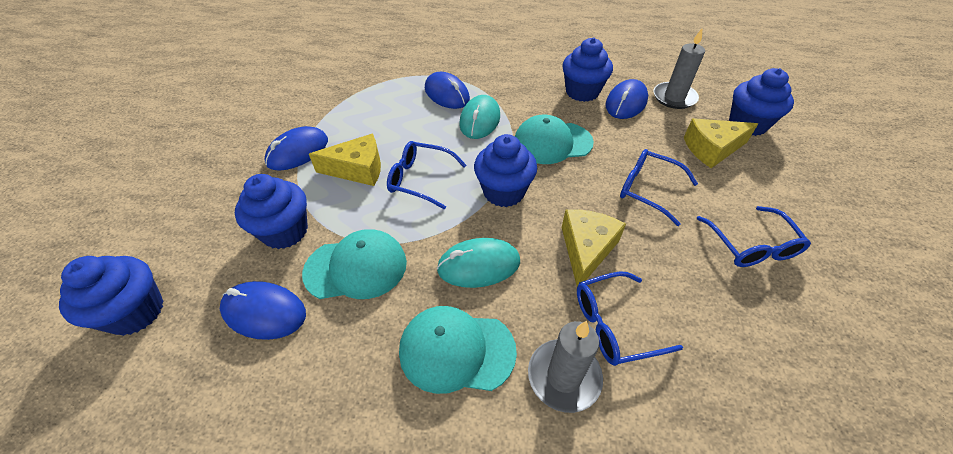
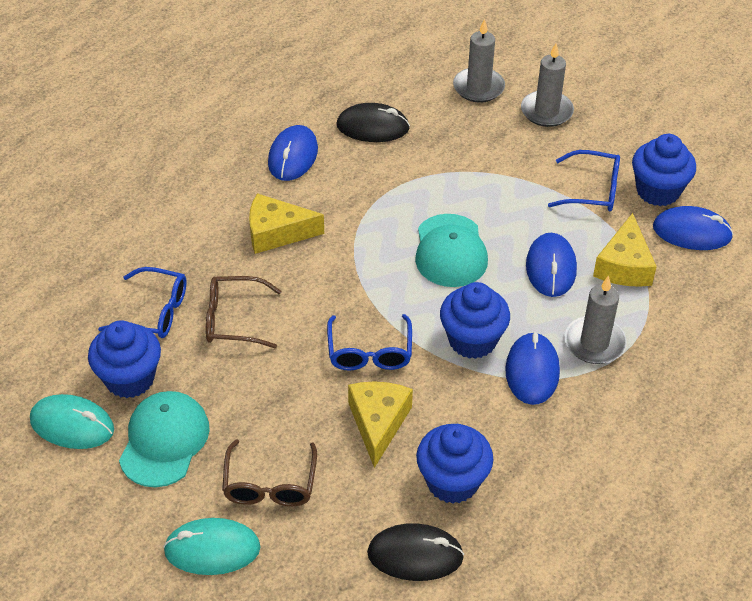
black mouse: 0 -> 2
blue cupcake: 5 -> 4
blue glasses: 4 -> 3
brown glasses: 0 -> 2
grey candle: 2 -> 3
turquoise cap: 3 -> 2

